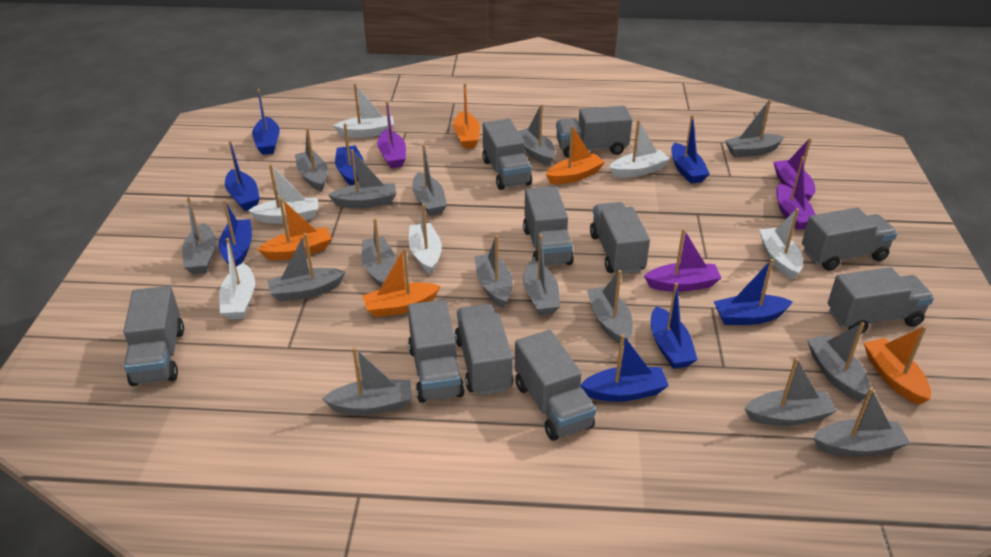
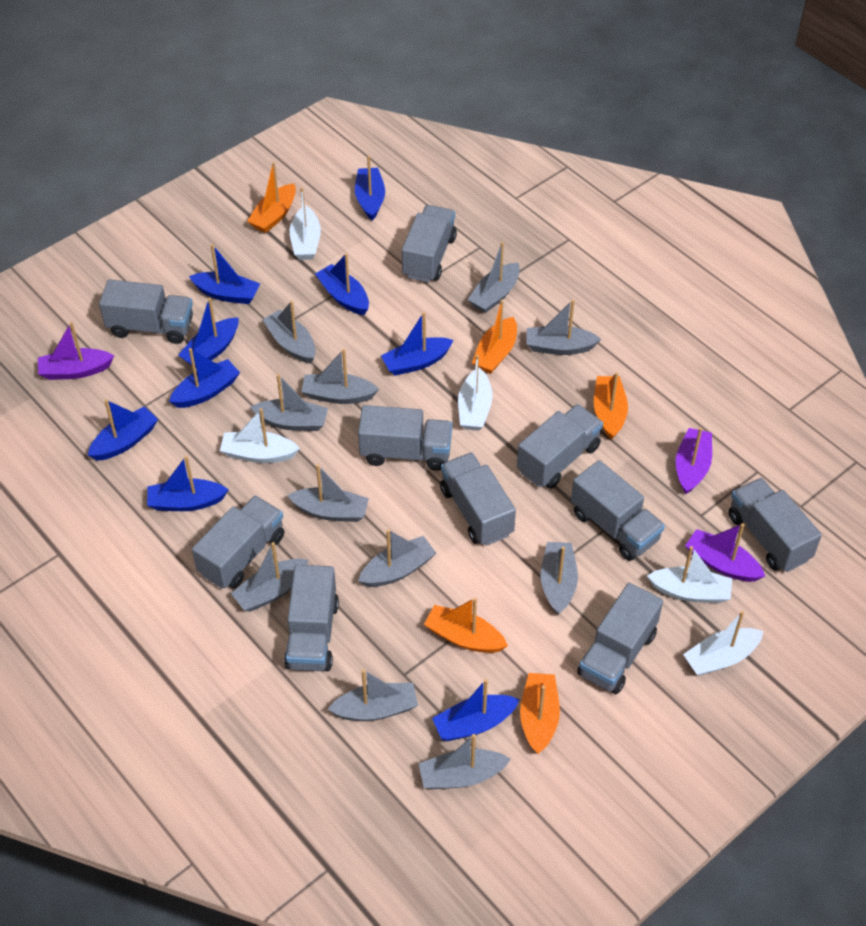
blue boat: 8 -> 9
grey boat: 15 -> 11
purple boat: 4 -> 3
white boat: 6 -> 5

